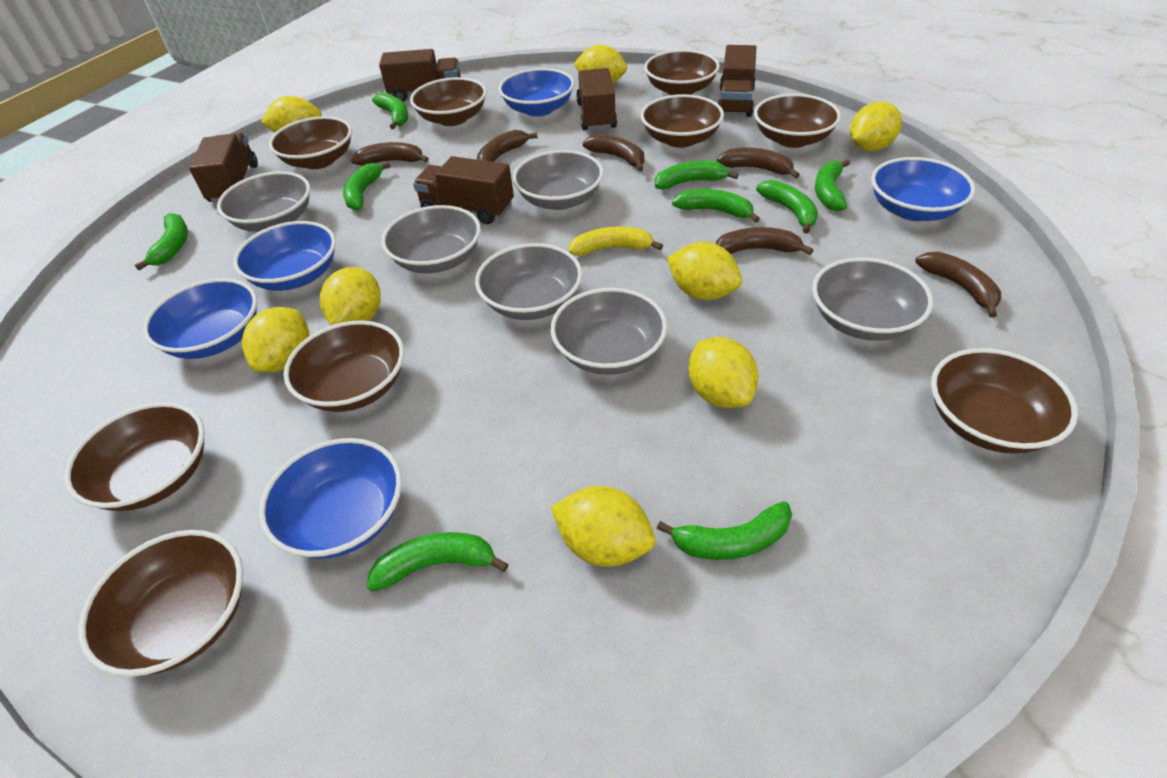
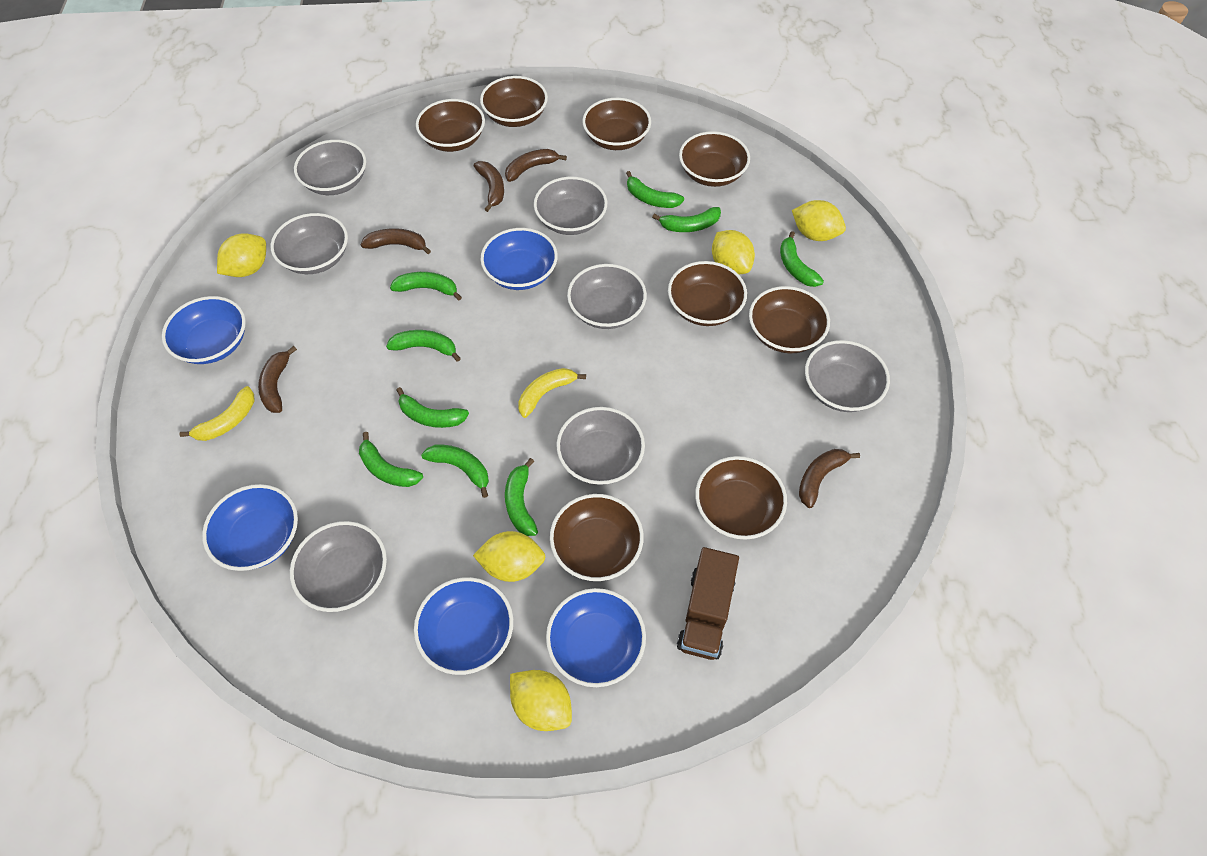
brown banana: 6 -> 5
brown bowl: 9 -> 8
brown truck: 5 -> 1
grey bowl: 6 -> 7
yellow banana: 1 -> 2
yellow lemon: 8 -> 5

